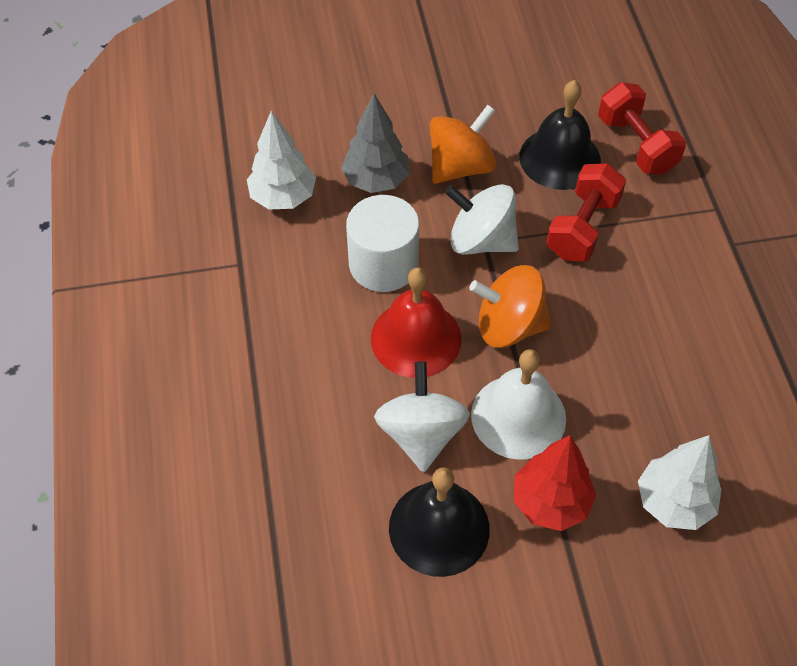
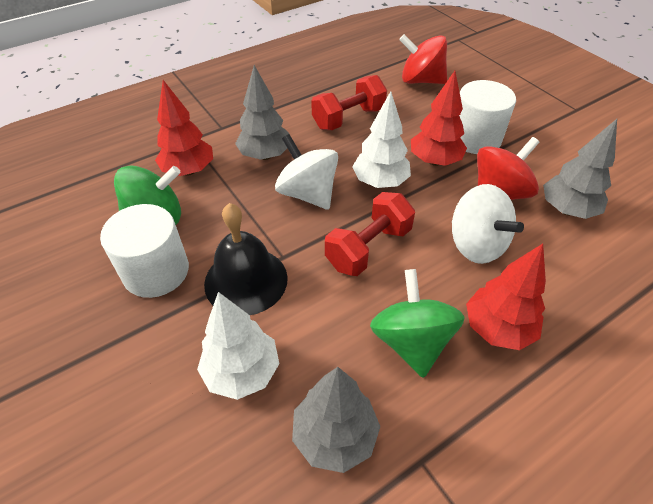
black bell: 2 -> 1
green spinning top: 0 -> 2
grey tree: 1 -> 3
orange spinning top: 2 -> 0
red bell: 1 -> 0
red spinning top: 0 -> 2
red tree: 1 -> 3
white bell: 1 -> 0
white cylinder: 1 -> 2

